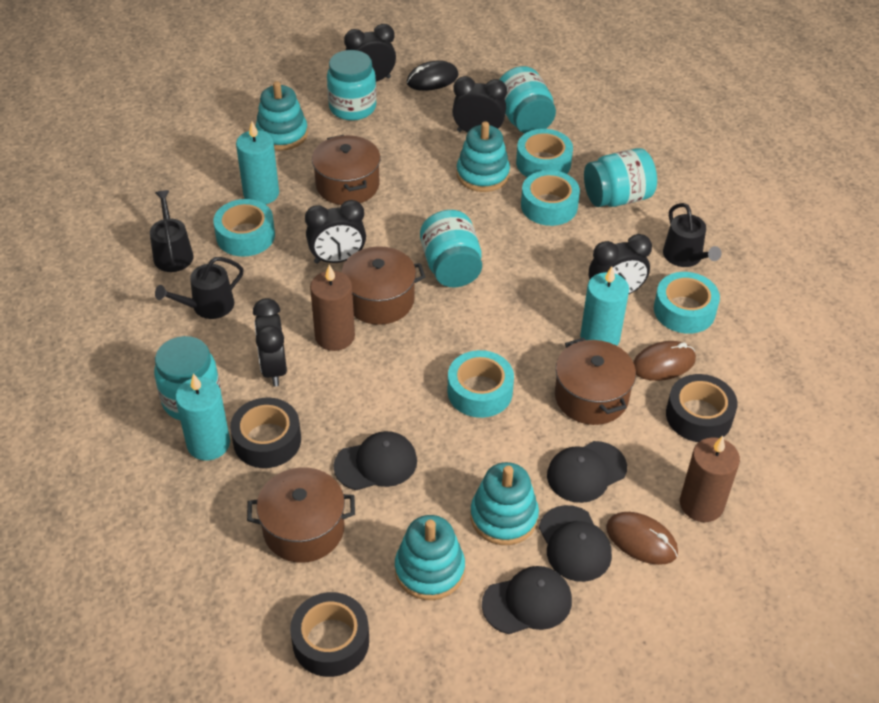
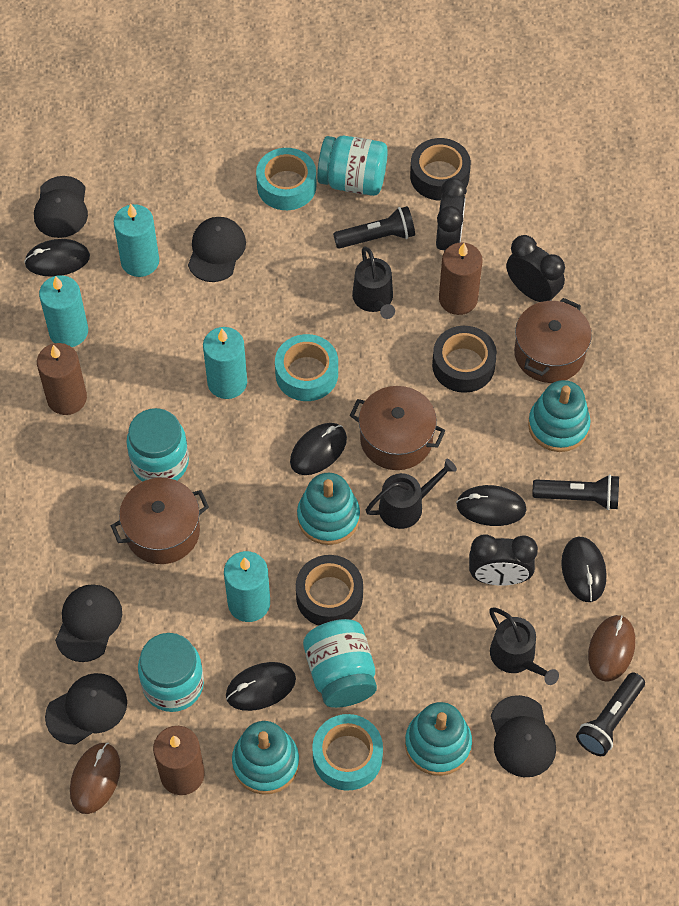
black cap: 4 -> 5
black clock: 5 -> 3
black flashlight: 0 -> 3
black mouse: 1 -> 5
brown candle: 2 -> 3
brown pot: 4 -> 3
turquoise candle: 3 -> 4
turquoise jar: 5 -> 4
turquoise tape: 5 -> 3

